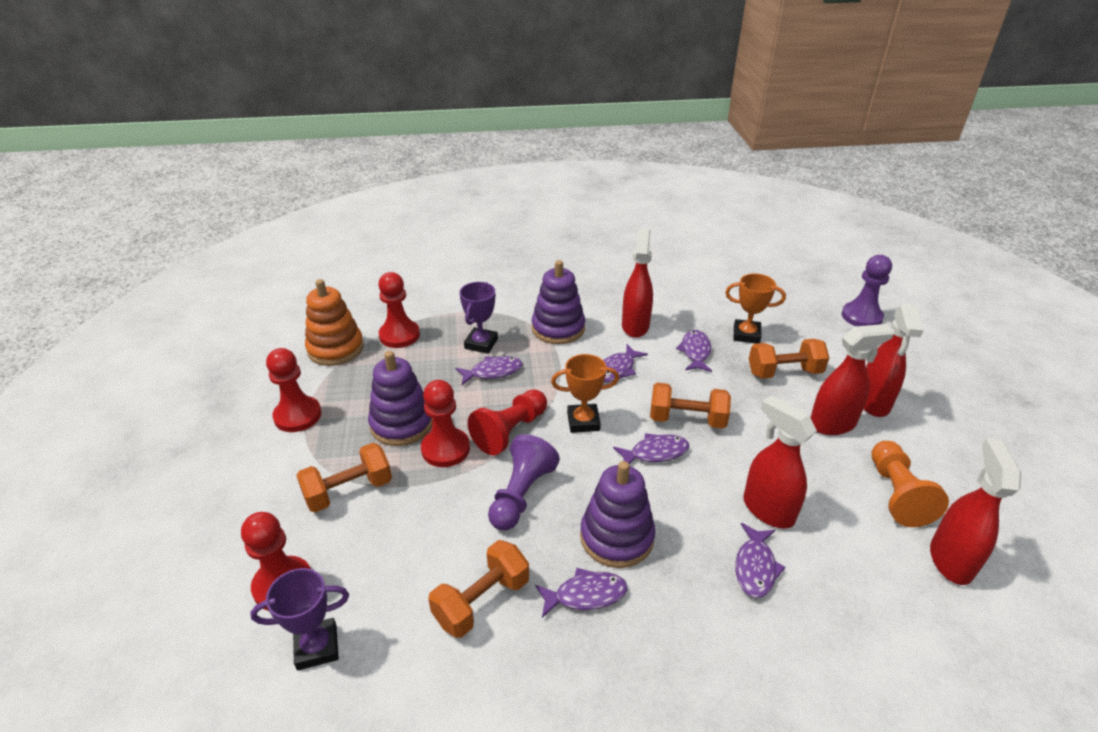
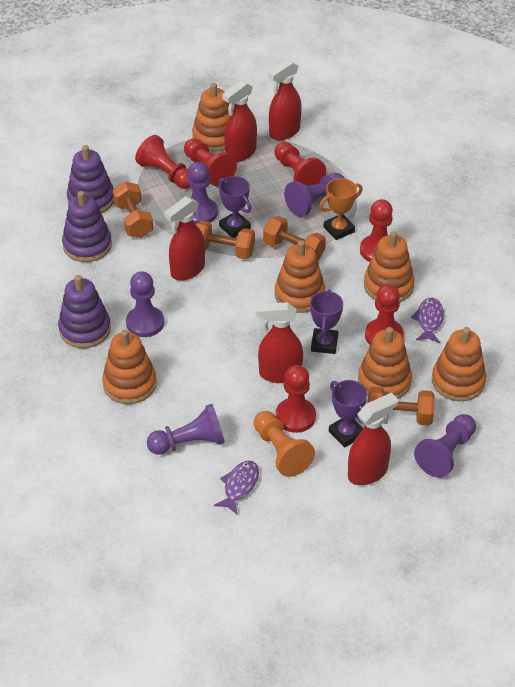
orange stacking toy: 1 -> 6
orange trophy: 2 -> 1
purple fish: 6 -> 2
purple pawn: 2 -> 5
purple trophy: 2 -> 3
red pawn: 5 -> 6

